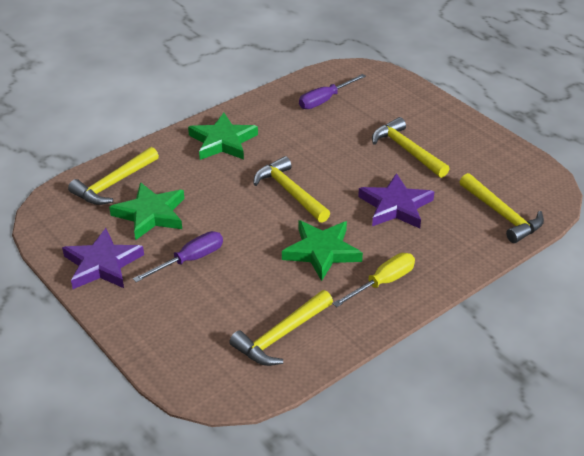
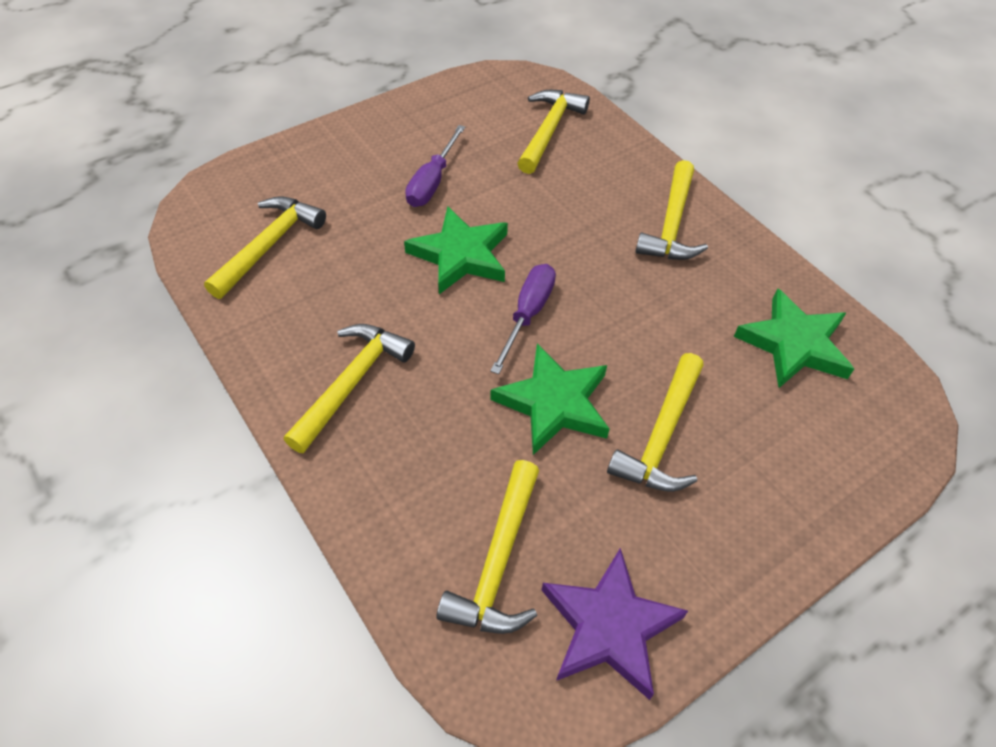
purple star: 2 -> 1
yellow hammer: 5 -> 6
yellow screwdriver: 1 -> 0

